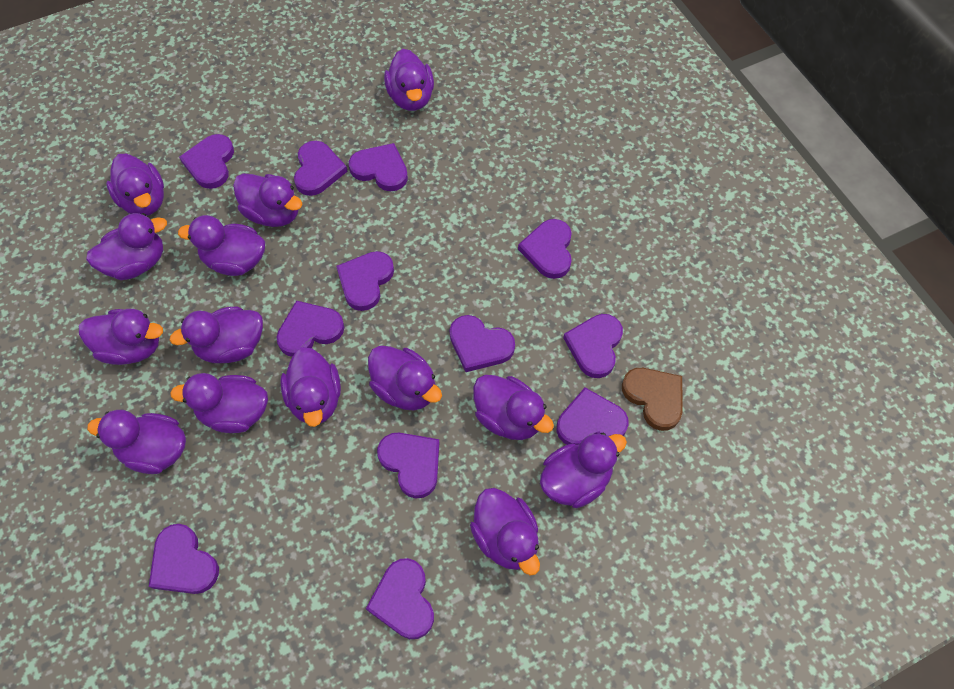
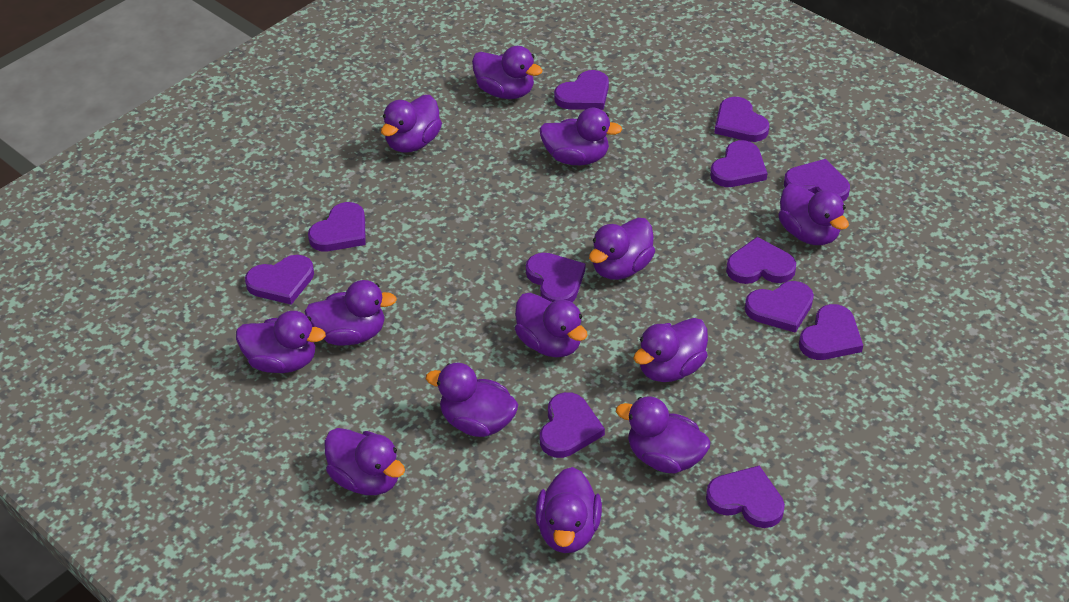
brown heart: 1 -> 0
purple duck: 14 -> 13

